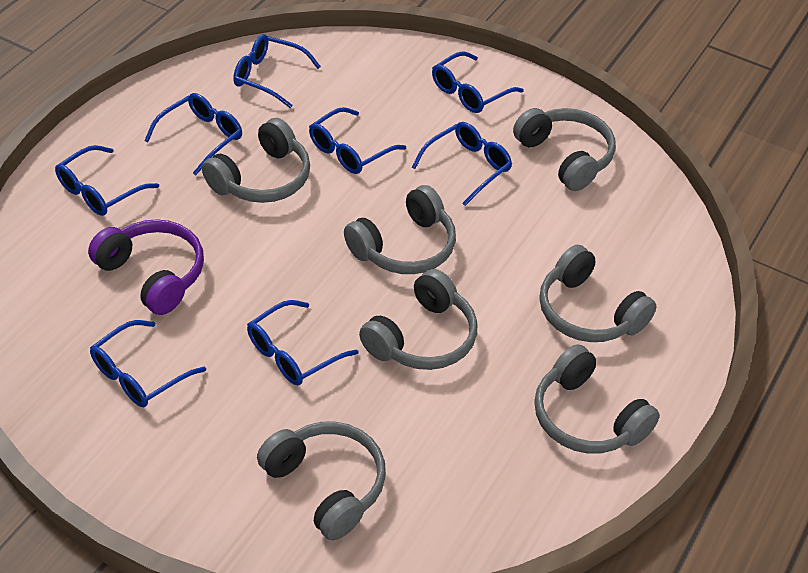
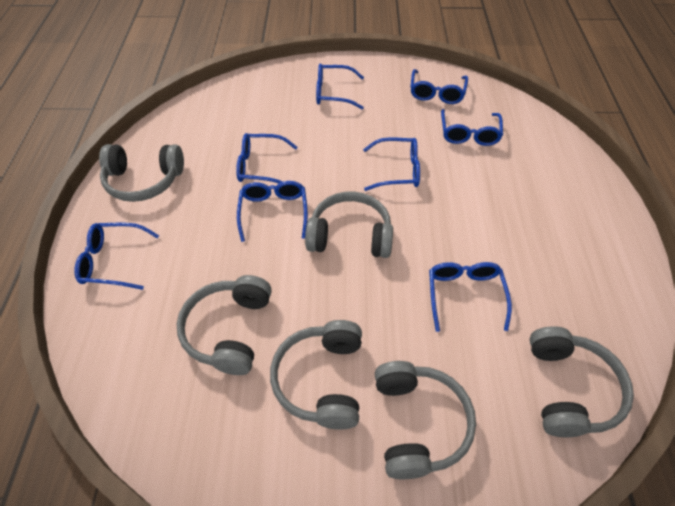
grey headphones: 7 -> 6
purple headphones: 1 -> 0

